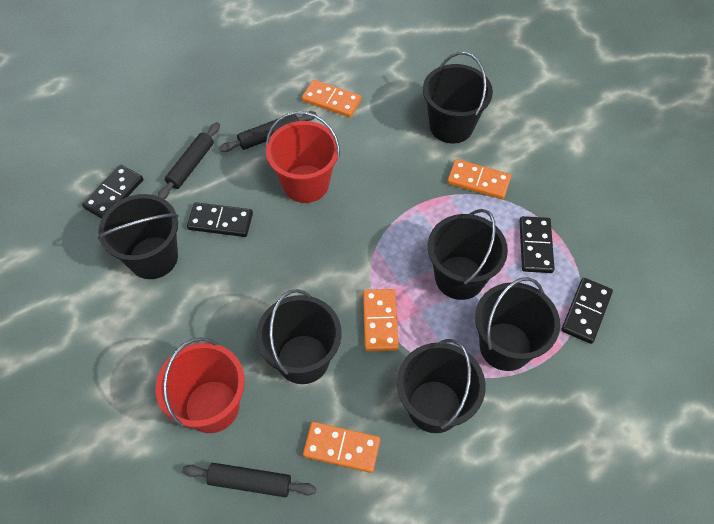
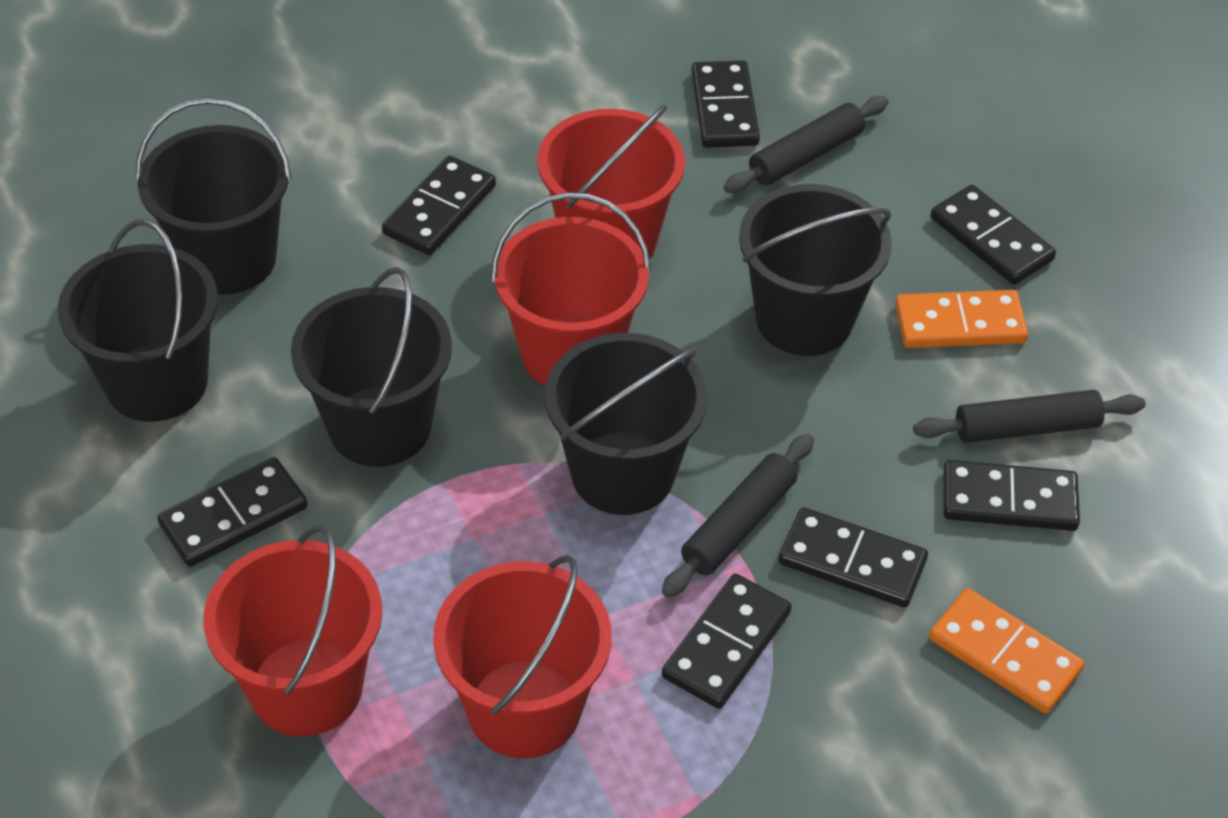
black bucket: 6 -> 5
black domino: 4 -> 7
orange domino: 4 -> 2
red bucket: 2 -> 4

